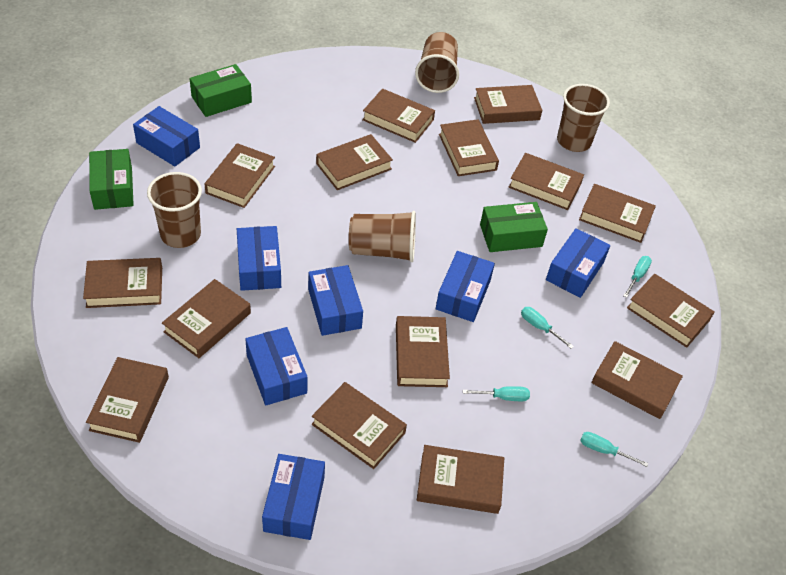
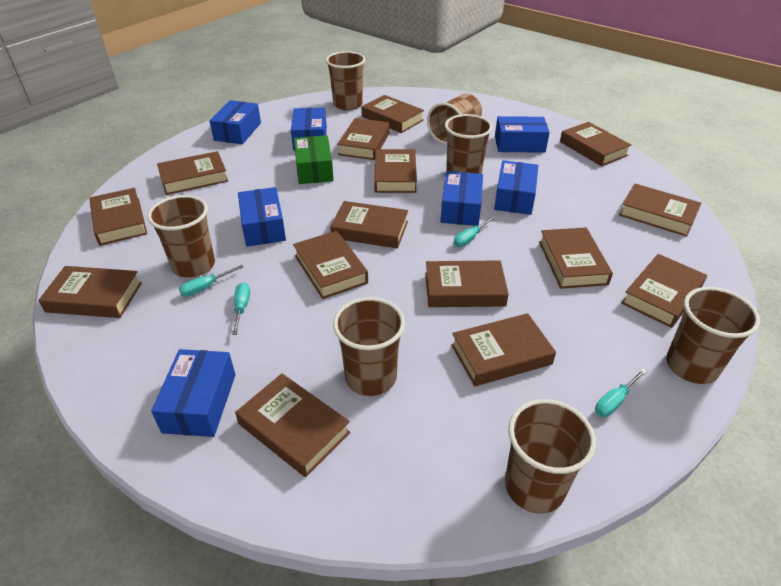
brown cup: 4 -> 7
green box: 3 -> 1

